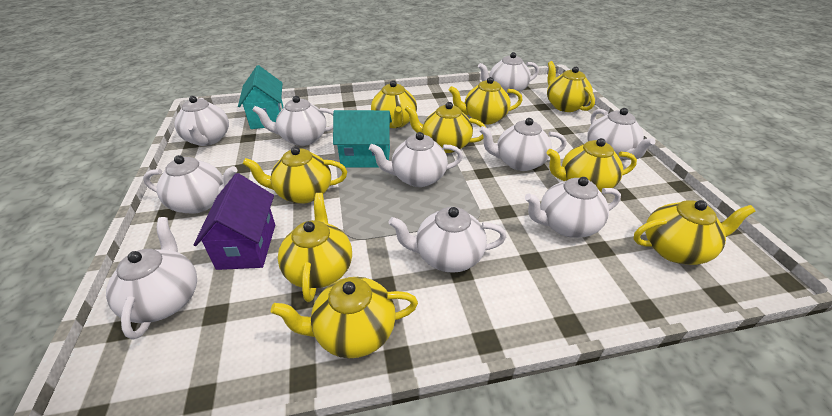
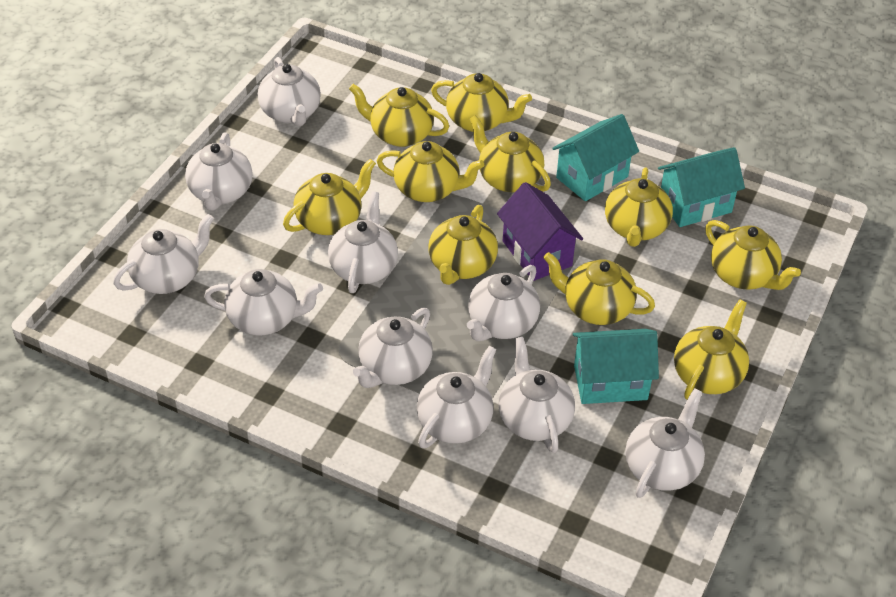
turquoise house: 2 -> 3
yellow teapot: 9 -> 10

